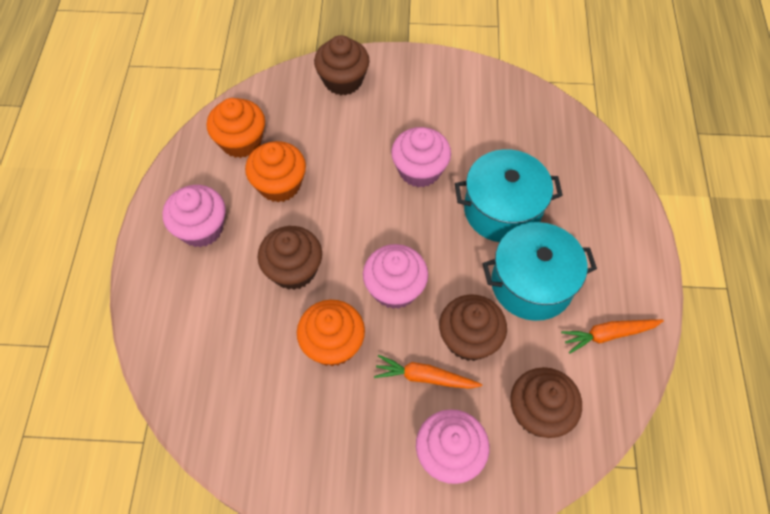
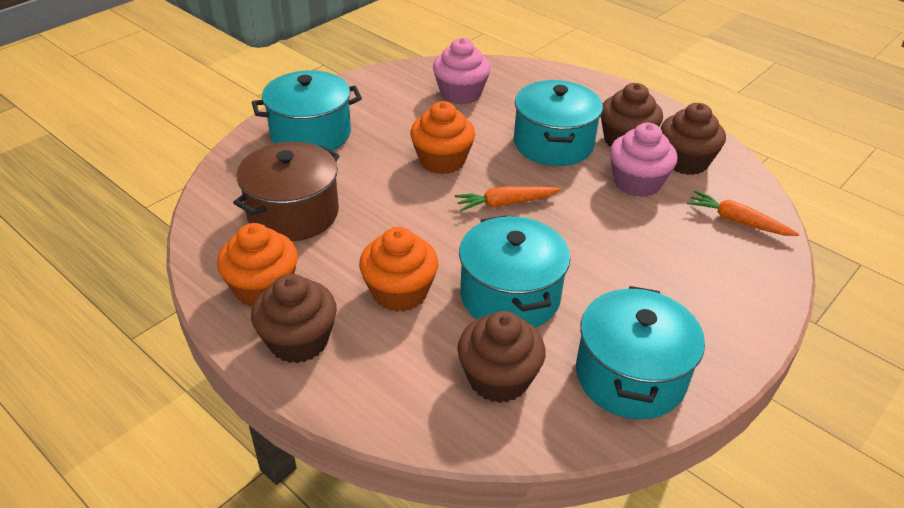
brown pot: 0 -> 1
pink cupcake: 4 -> 2
turquoise pot: 2 -> 4

